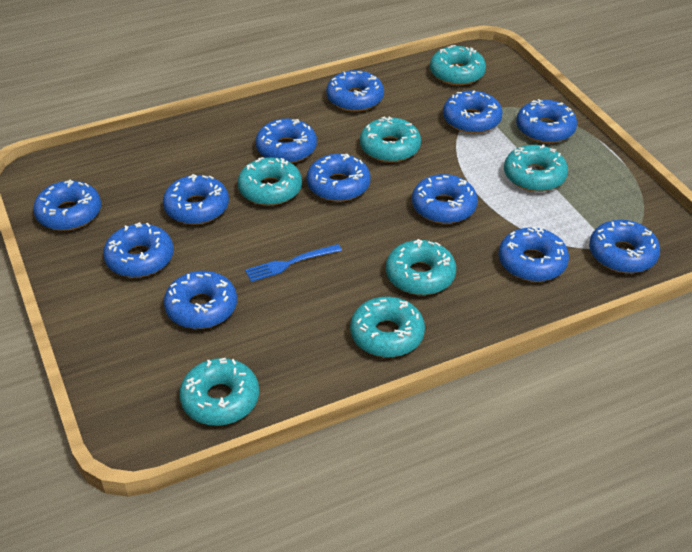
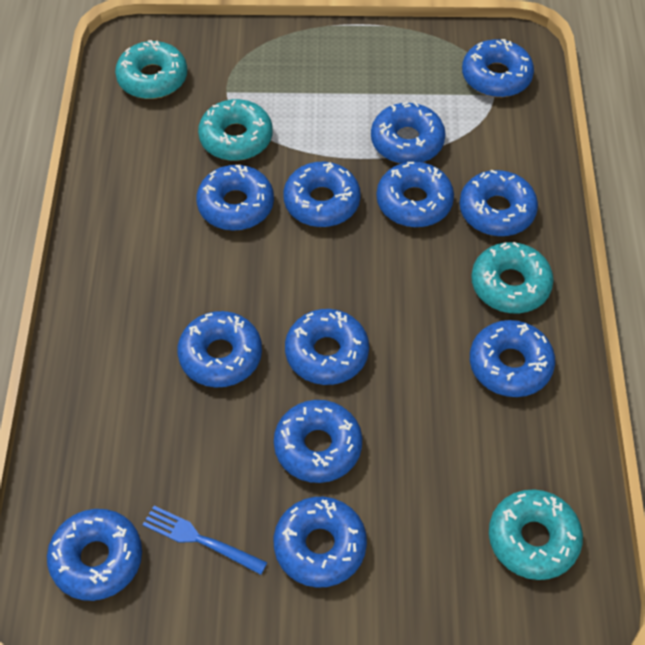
turquoise donut: 7 -> 4

